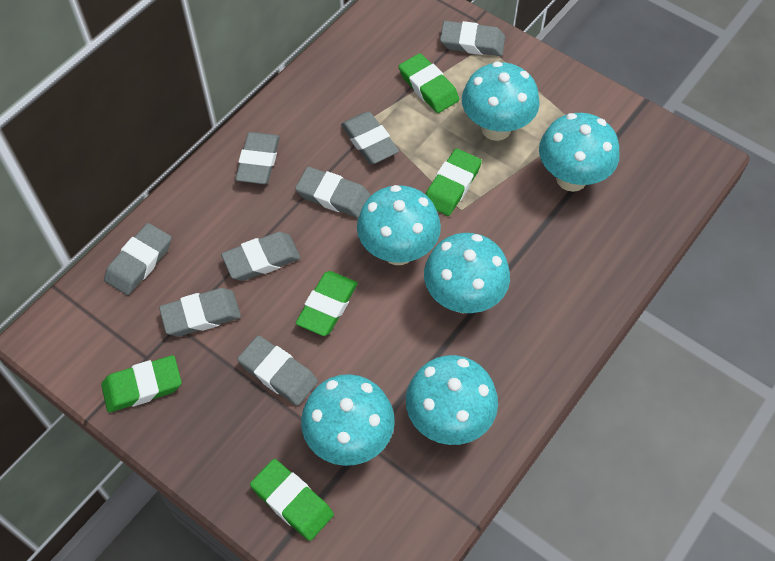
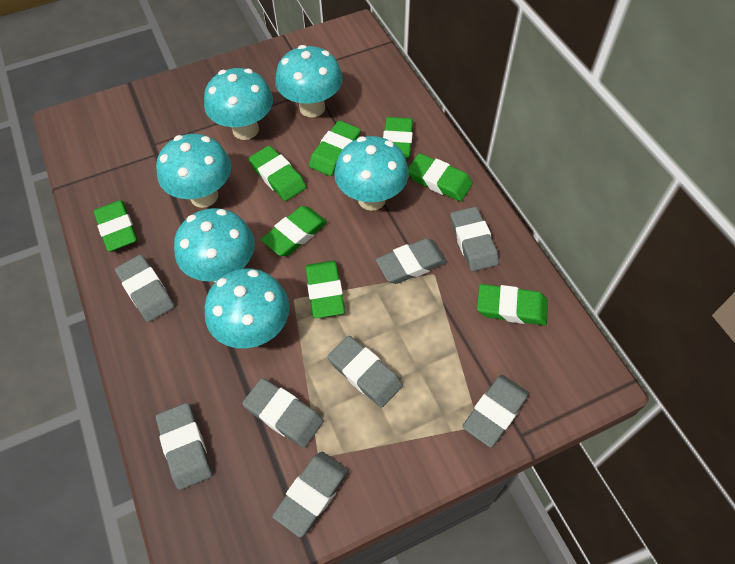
green eraser: 5 -> 8

